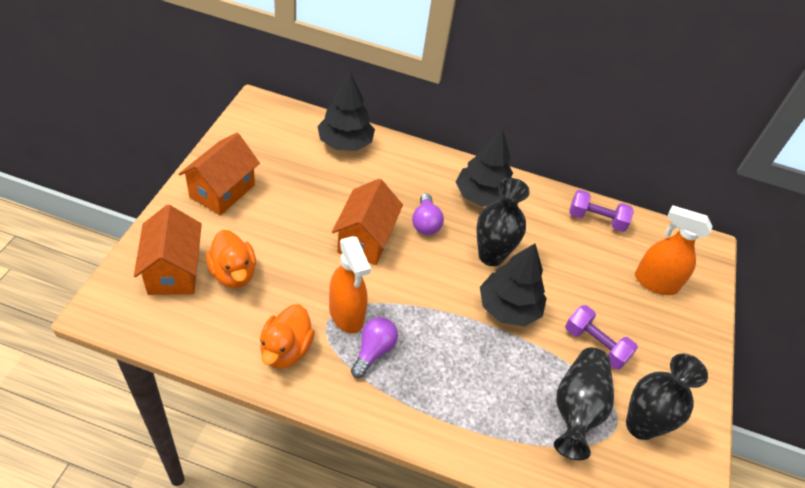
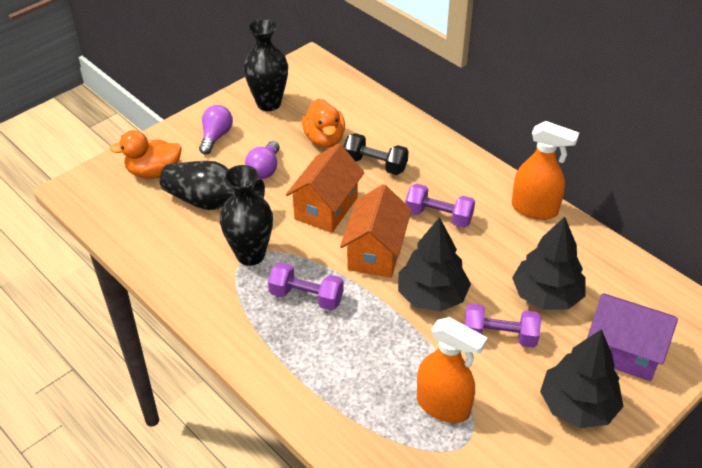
black dumbbell: 0 -> 1
orange house: 3 -> 2
purple dumbbell: 2 -> 3
purple house: 0 -> 1

